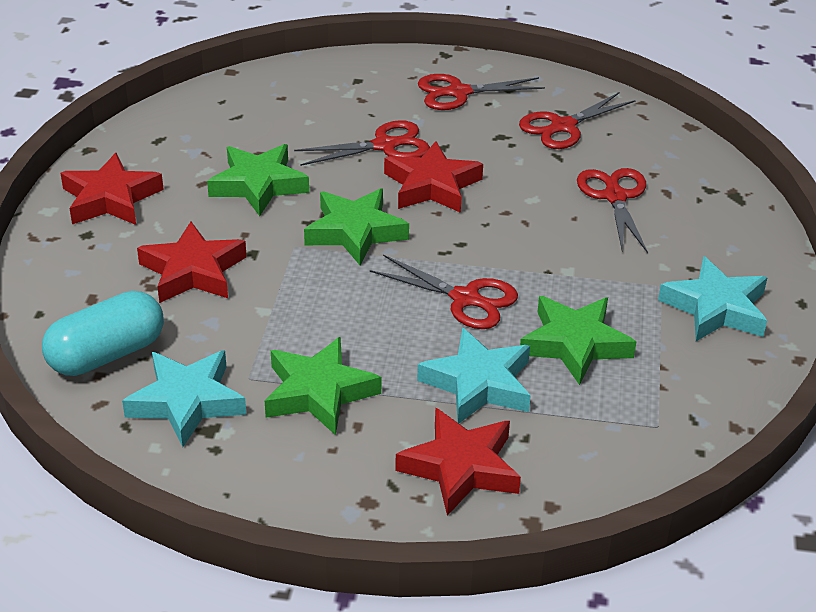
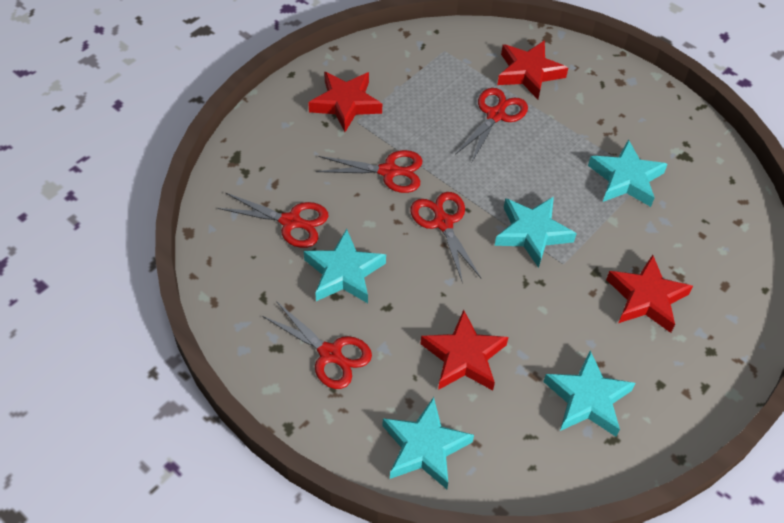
green star: 4 -> 0
turquoise capsule: 1 -> 0
turquoise star: 3 -> 5

